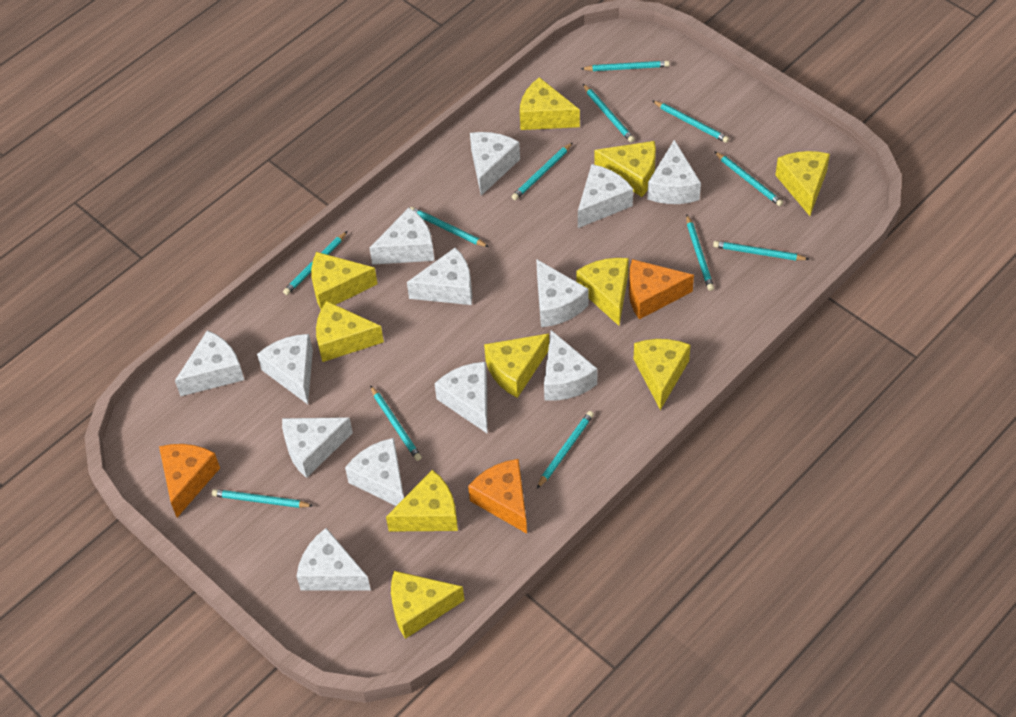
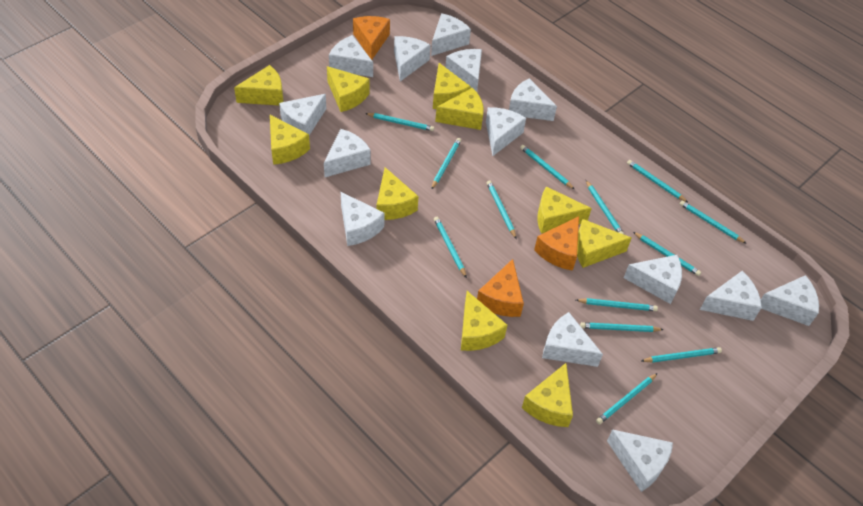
turquoise pencil: 12 -> 13
white cheese: 13 -> 14

